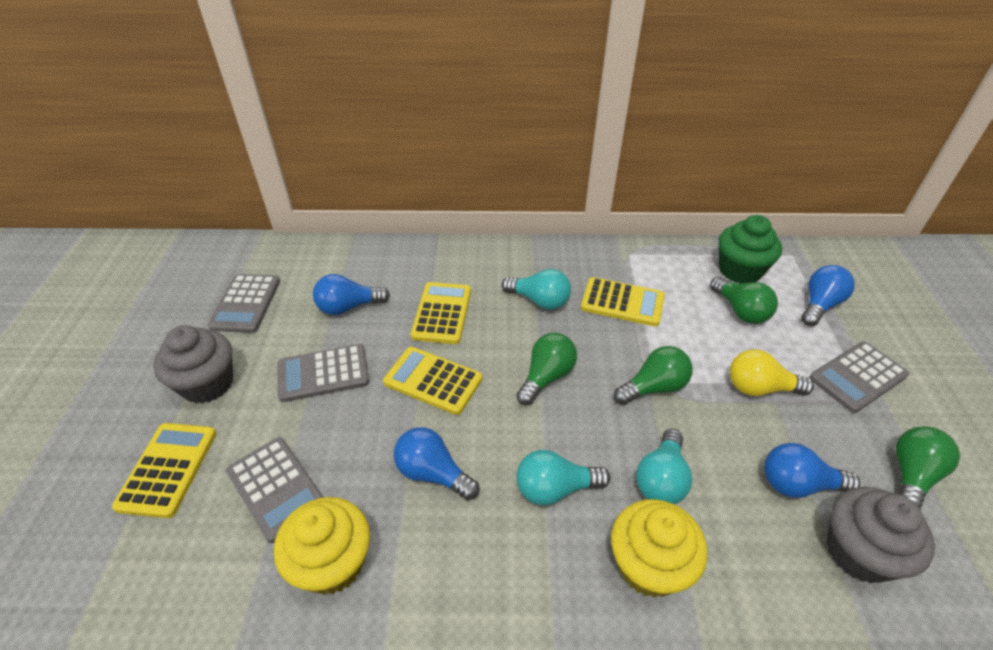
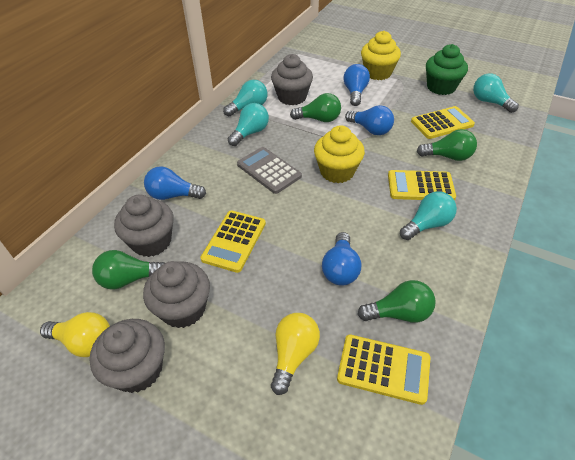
grey calculator: 4 -> 1
grey cupcake: 2 -> 4
turquoise light bulb: 3 -> 4
yellow light bulb: 1 -> 2

